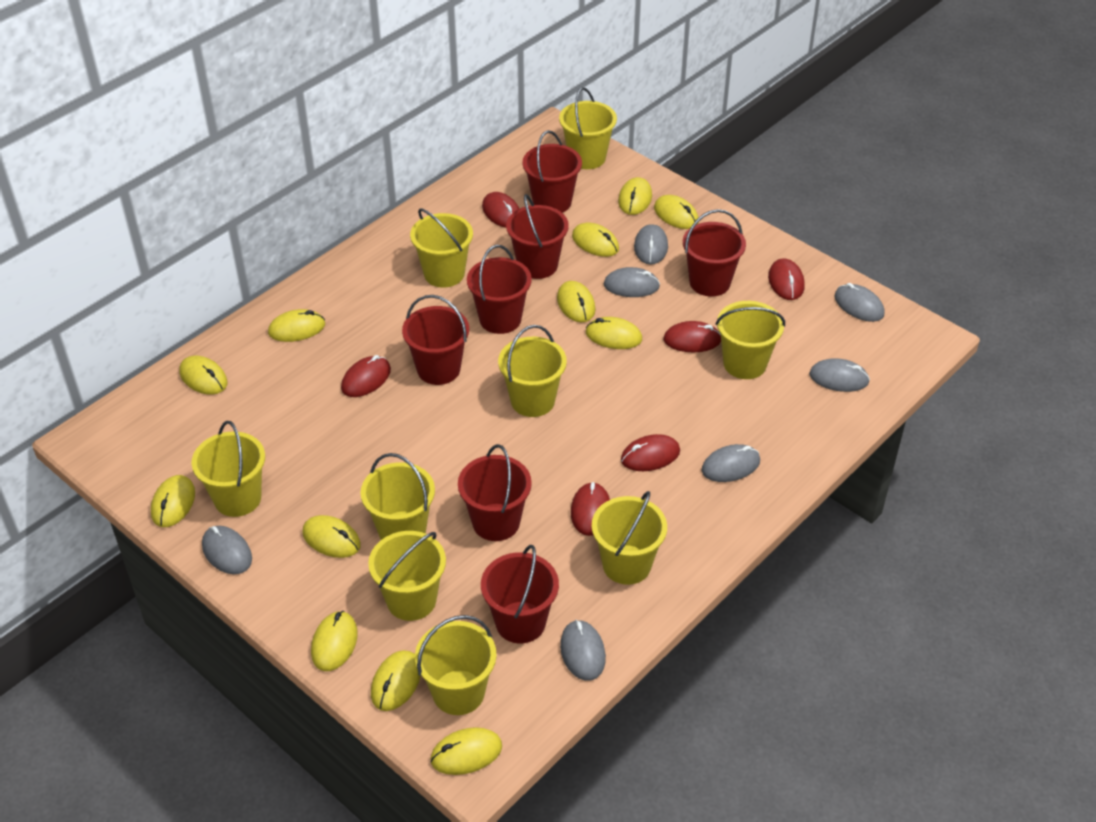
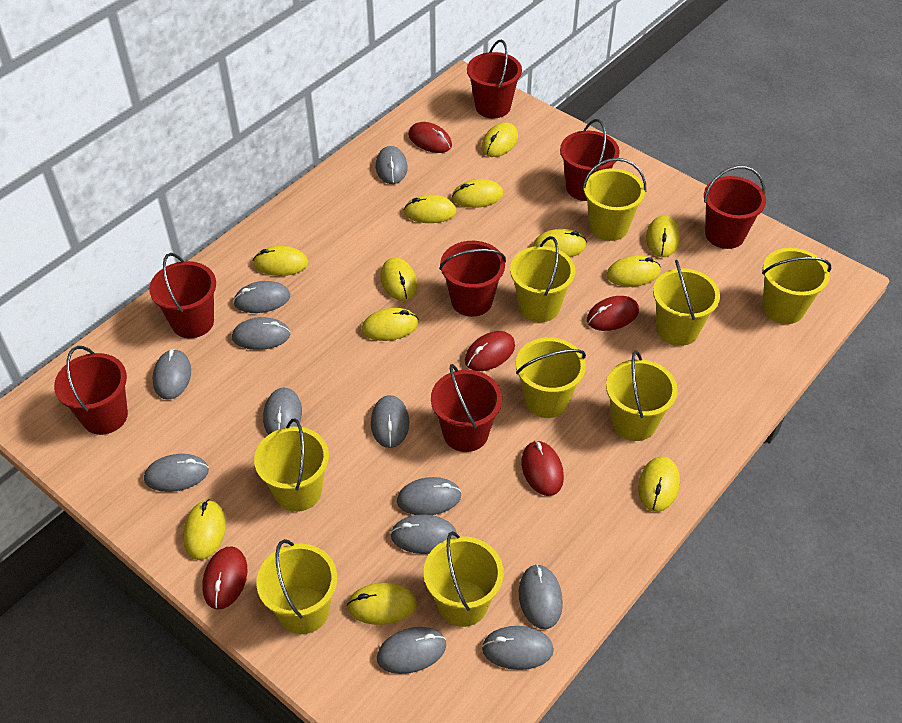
grey mouse: 7 -> 12
red mouse: 6 -> 5

